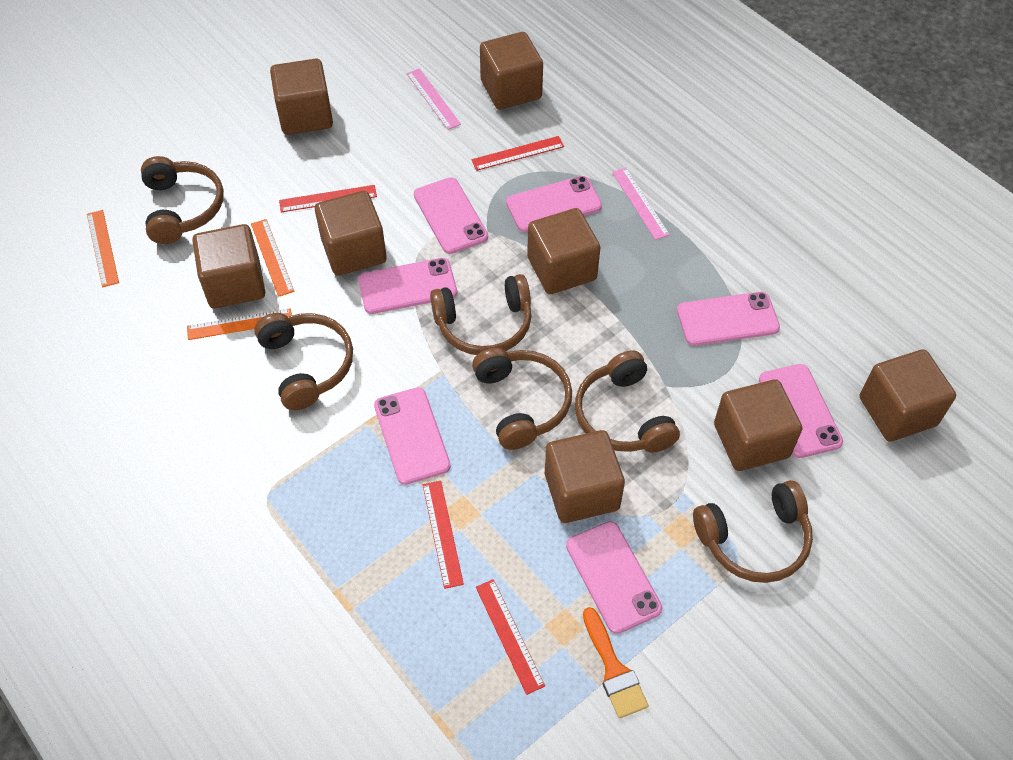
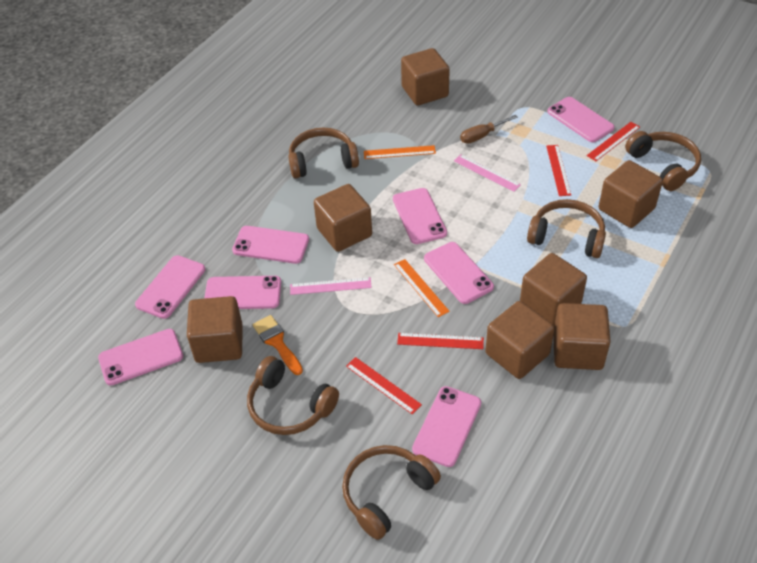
brown cube: 8 -> 7
brown headphones: 6 -> 5
brown screwdriver: 0 -> 1
orange ruler: 3 -> 2
pink phone: 7 -> 8

